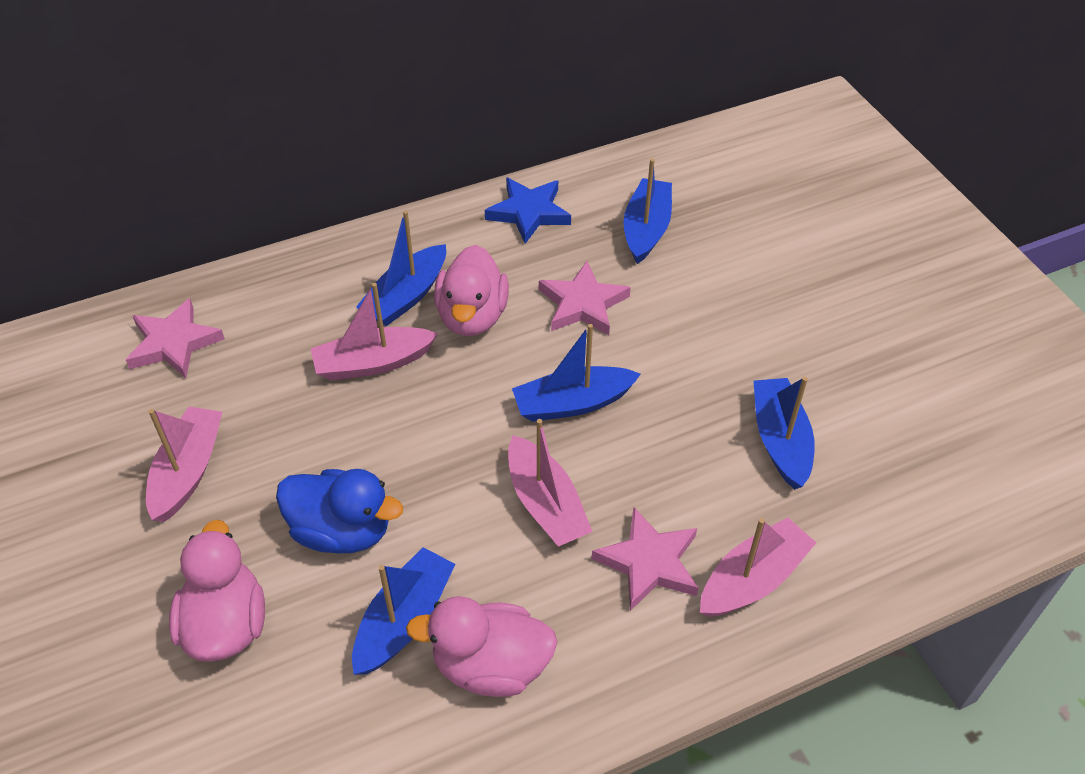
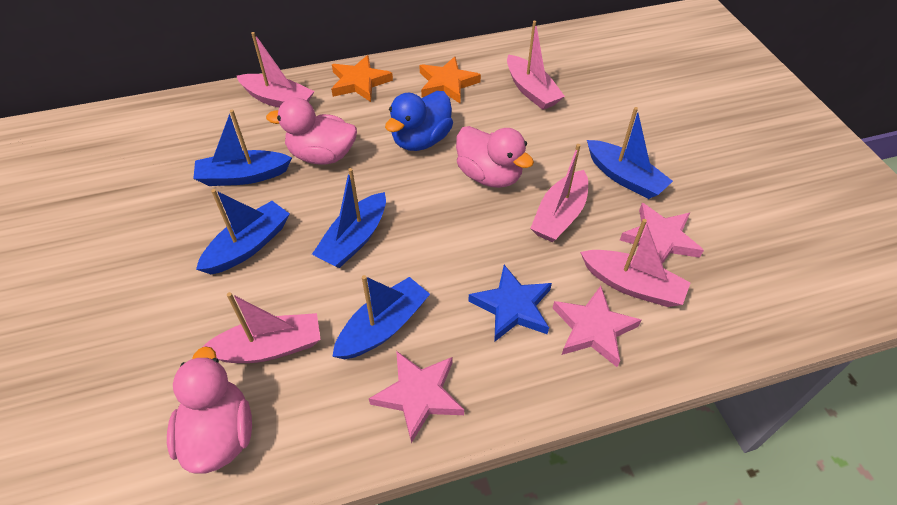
orange star: 0 -> 2
pink boat: 4 -> 5

